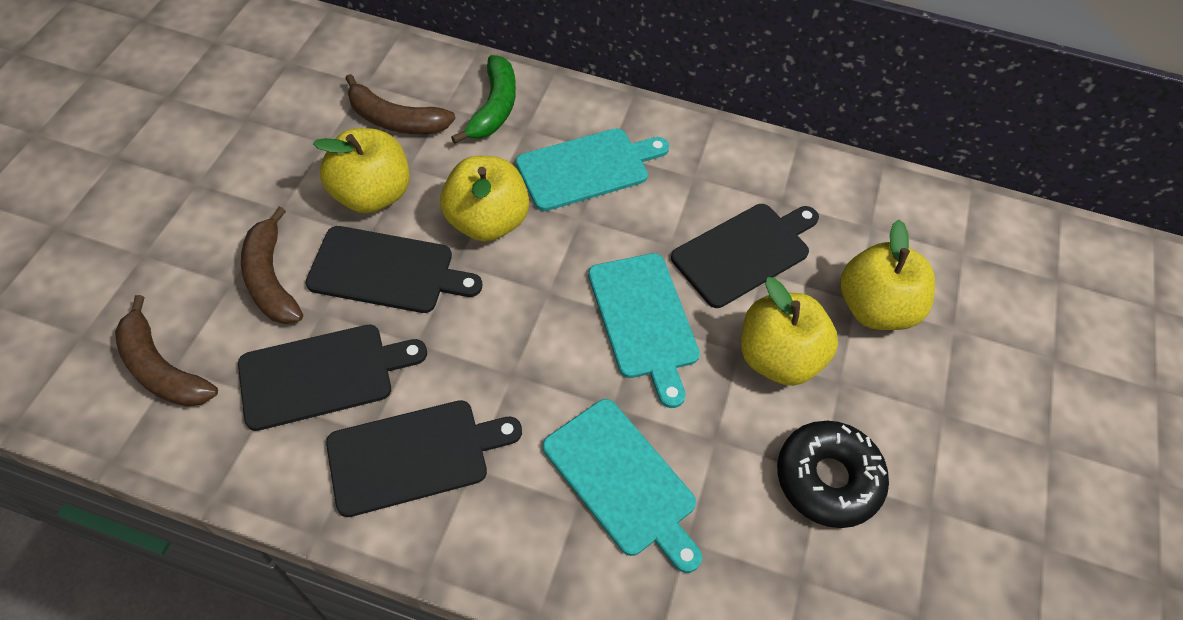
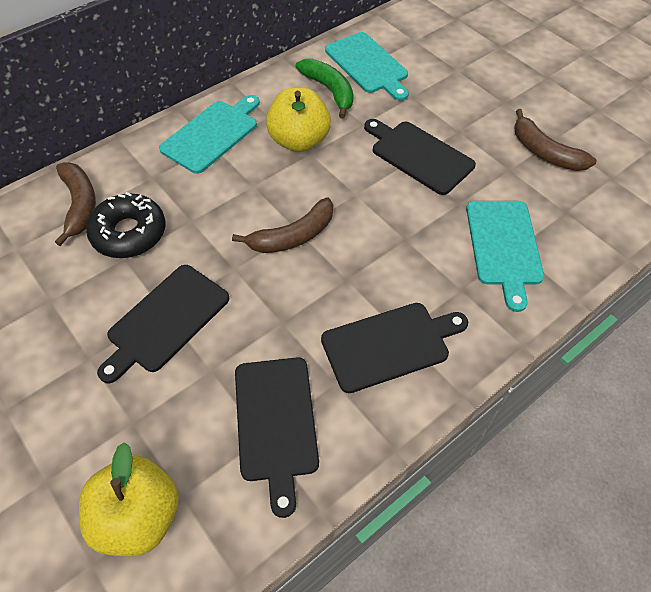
yellow apple: 4 -> 2

